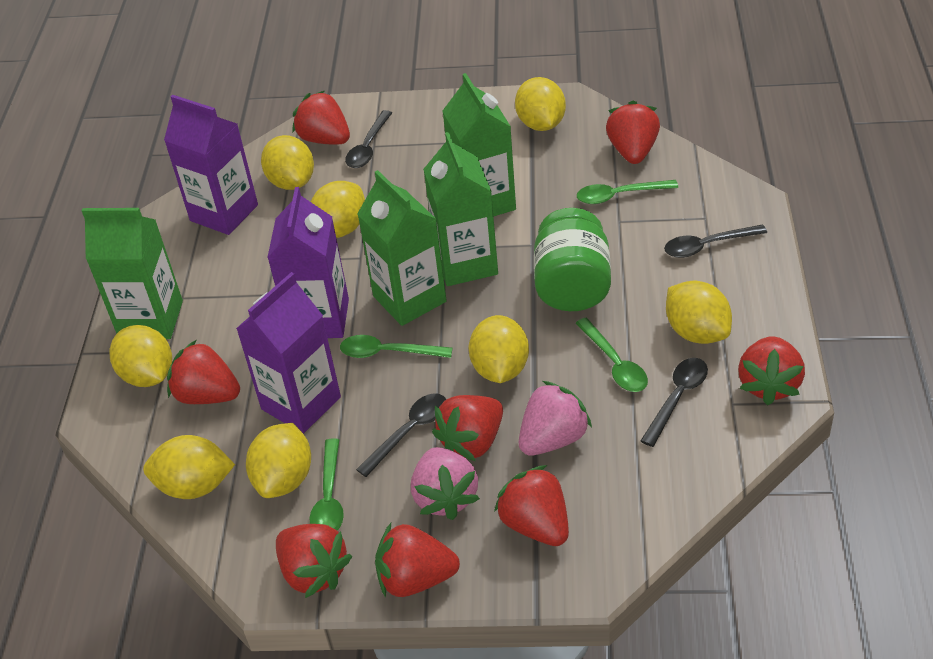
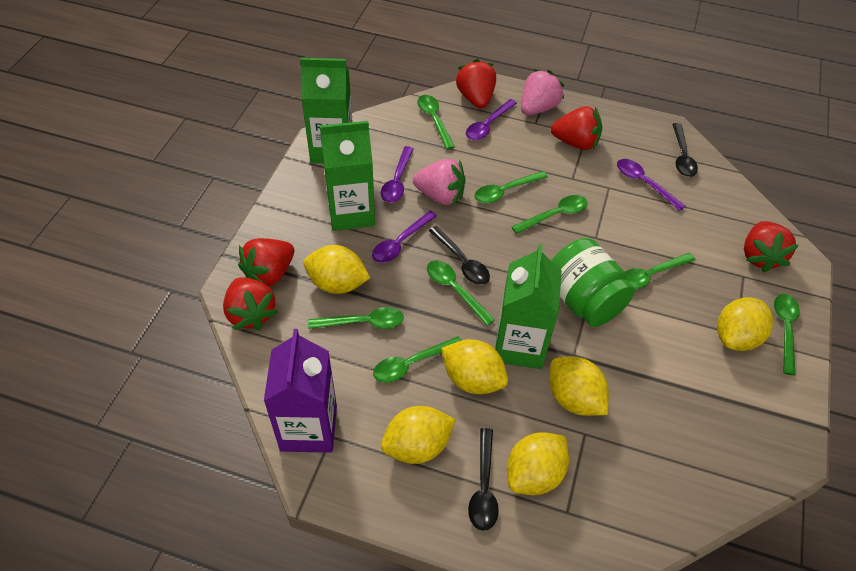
black spoon: 4 -> 3
green carton: 4 -> 3
green spoon: 4 -> 8
purple carton: 3 -> 1
purple spoon: 0 -> 4
red strawberry: 8 -> 5
yellow lemon: 8 -> 6

